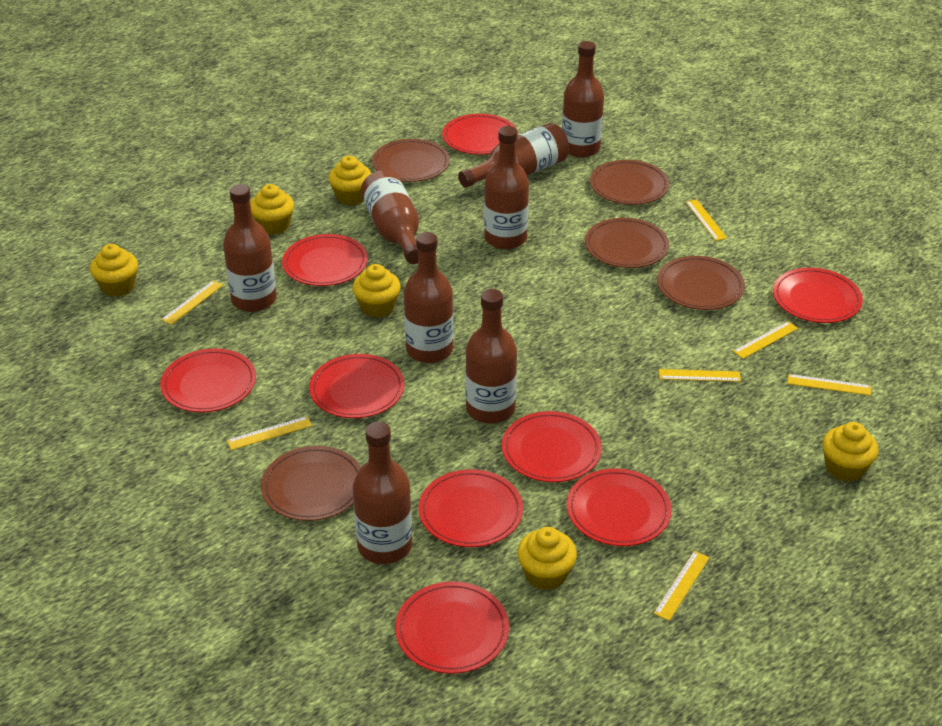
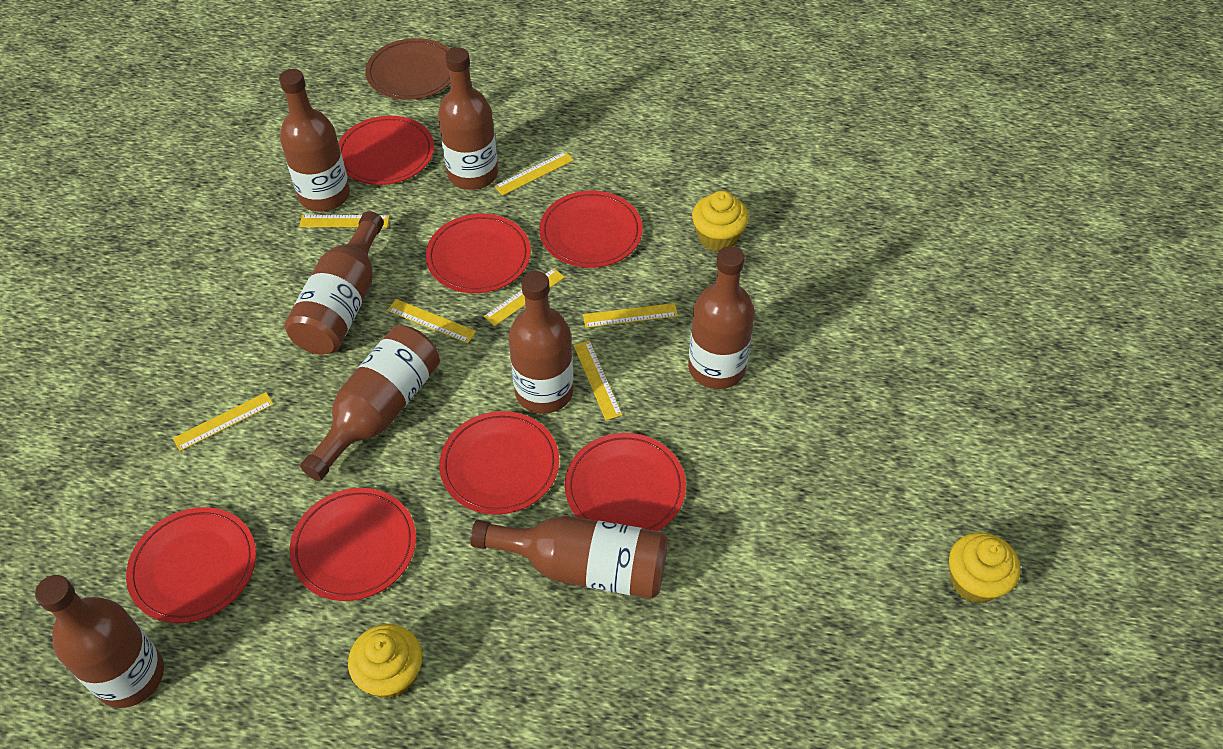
brown plate: 5 -> 1
red plate: 9 -> 7
yellow cupcake: 6 -> 3

